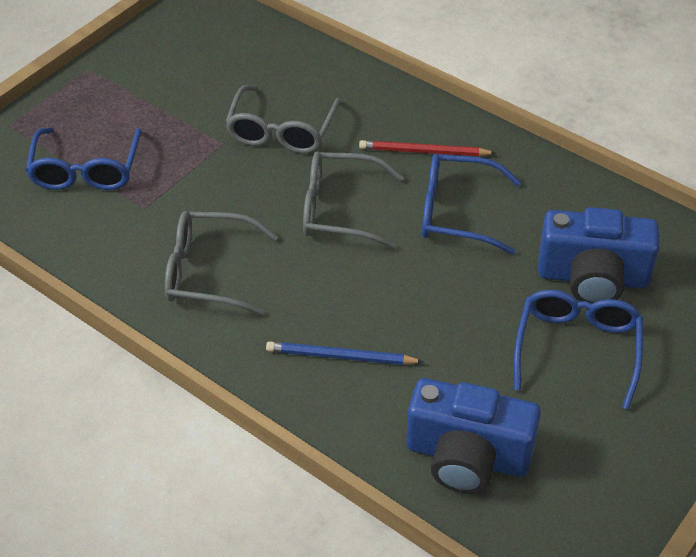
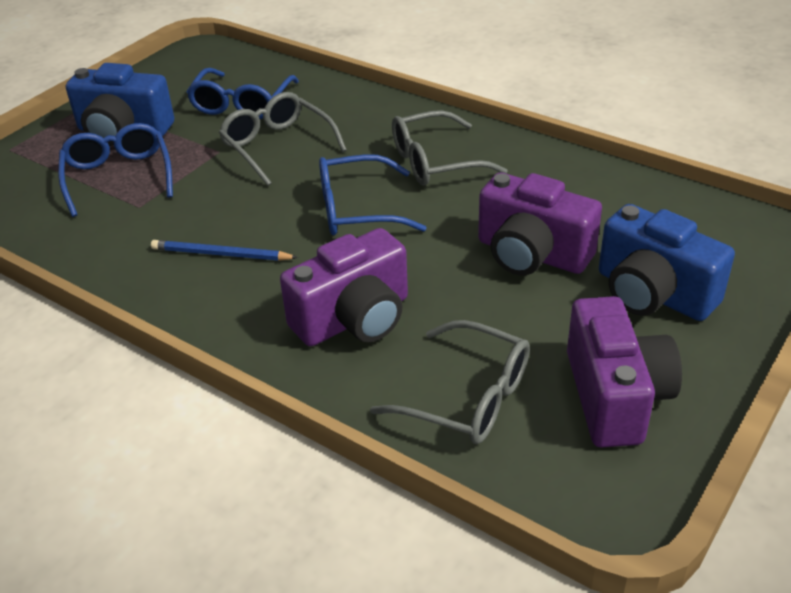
purple camera: 0 -> 3
red pencil: 1 -> 0

